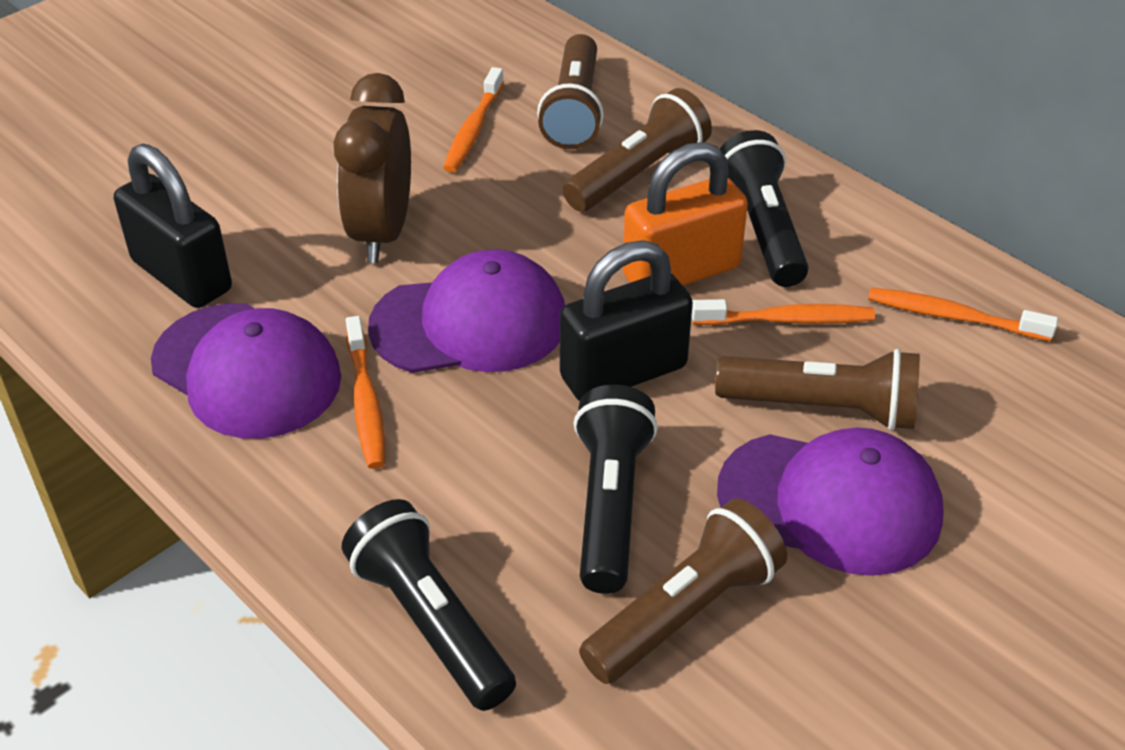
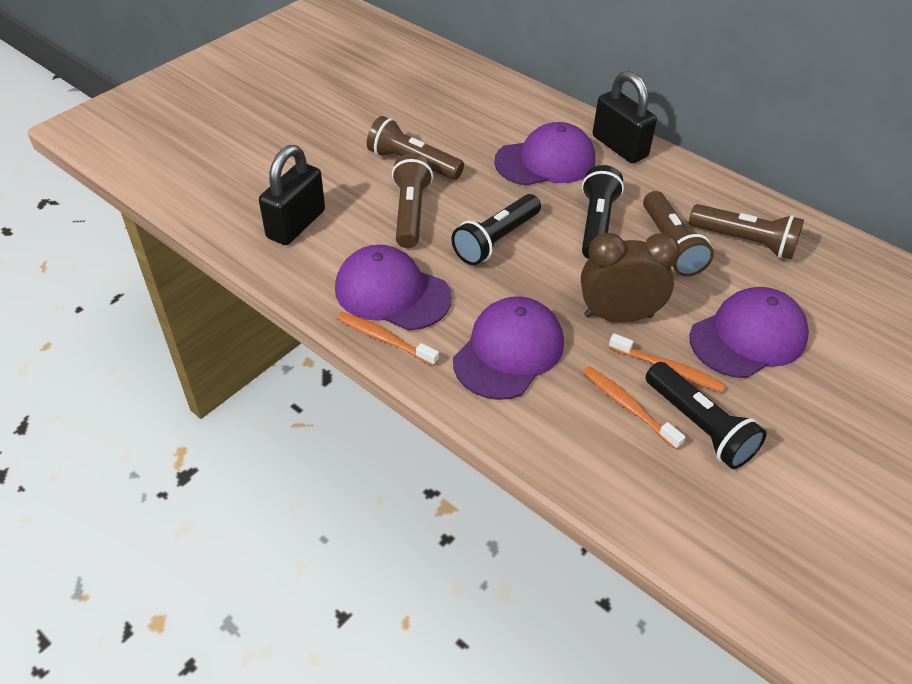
orange padlock: 1 -> 0
orange toothbrush: 4 -> 3
purple cap: 3 -> 4

